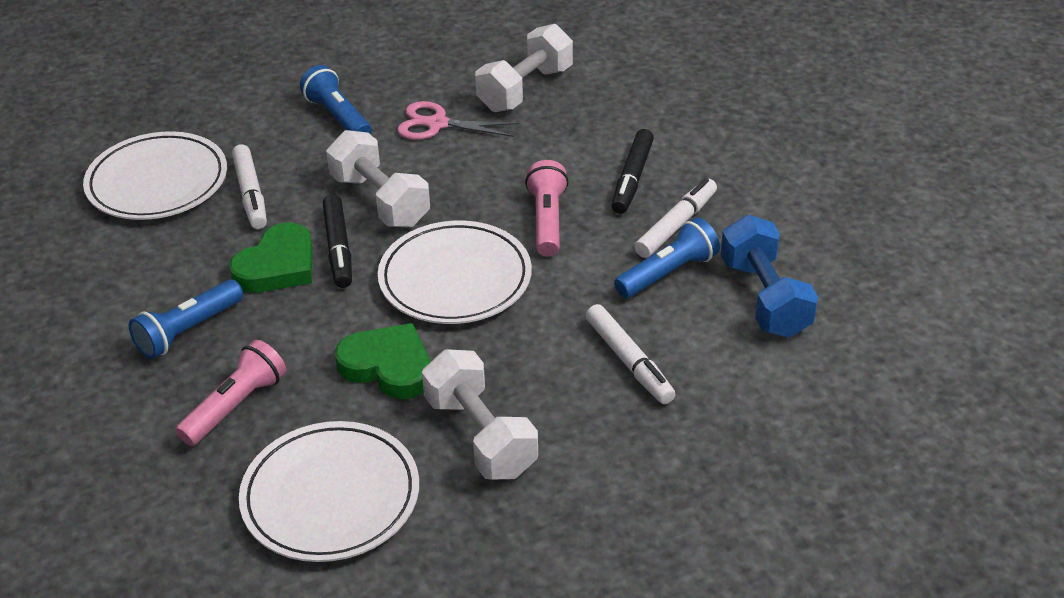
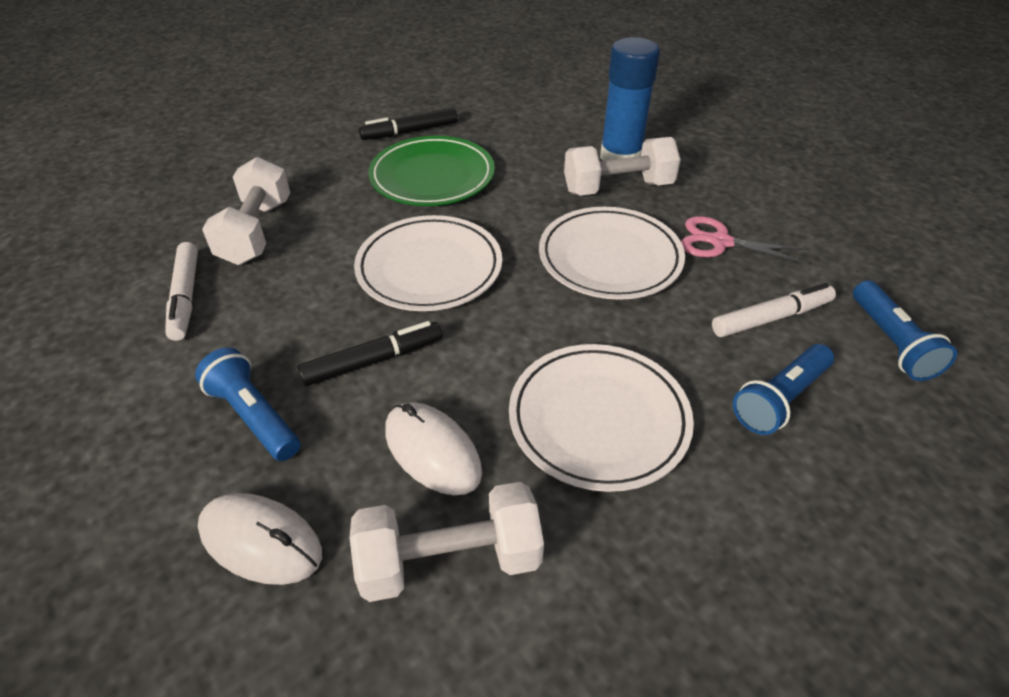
blue dumbbell: 1 -> 0
blue glue stick: 0 -> 1
green heart: 2 -> 0
green plate: 0 -> 1
pink flashlight: 2 -> 0
white marker: 3 -> 2
white mouse: 0 -> 2

